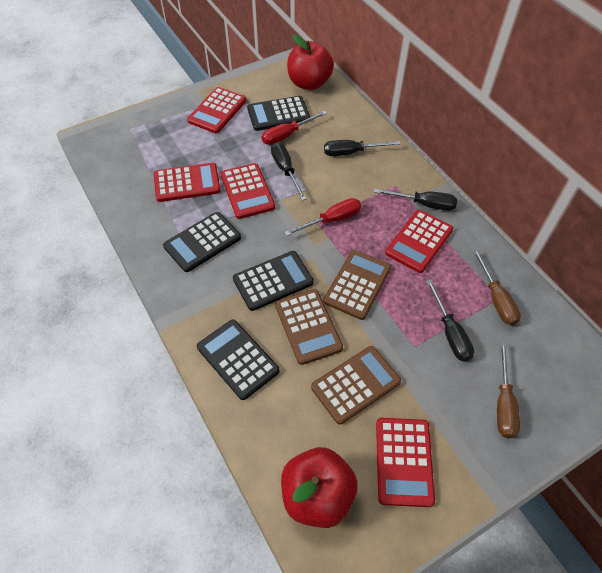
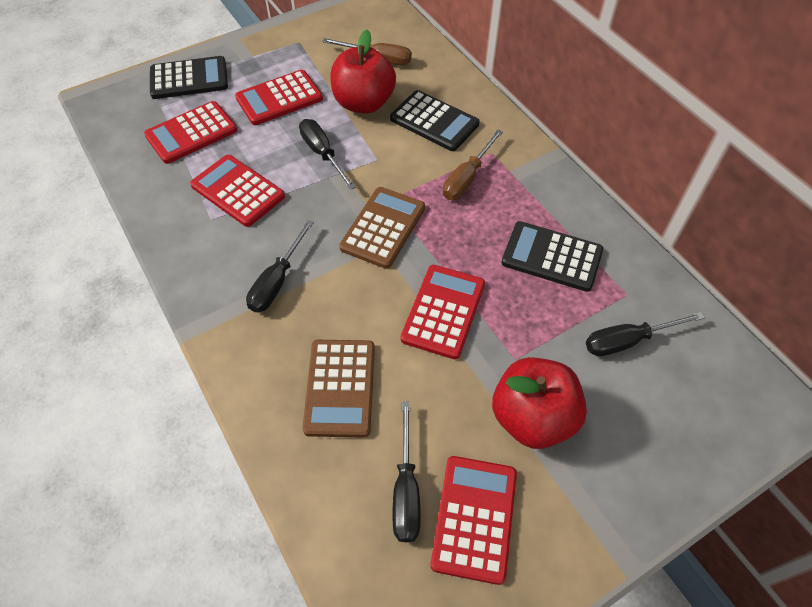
black calculator: 4 -> 3
brown calculator: 3 -> 2
red screwdriver: 2 -> 0

